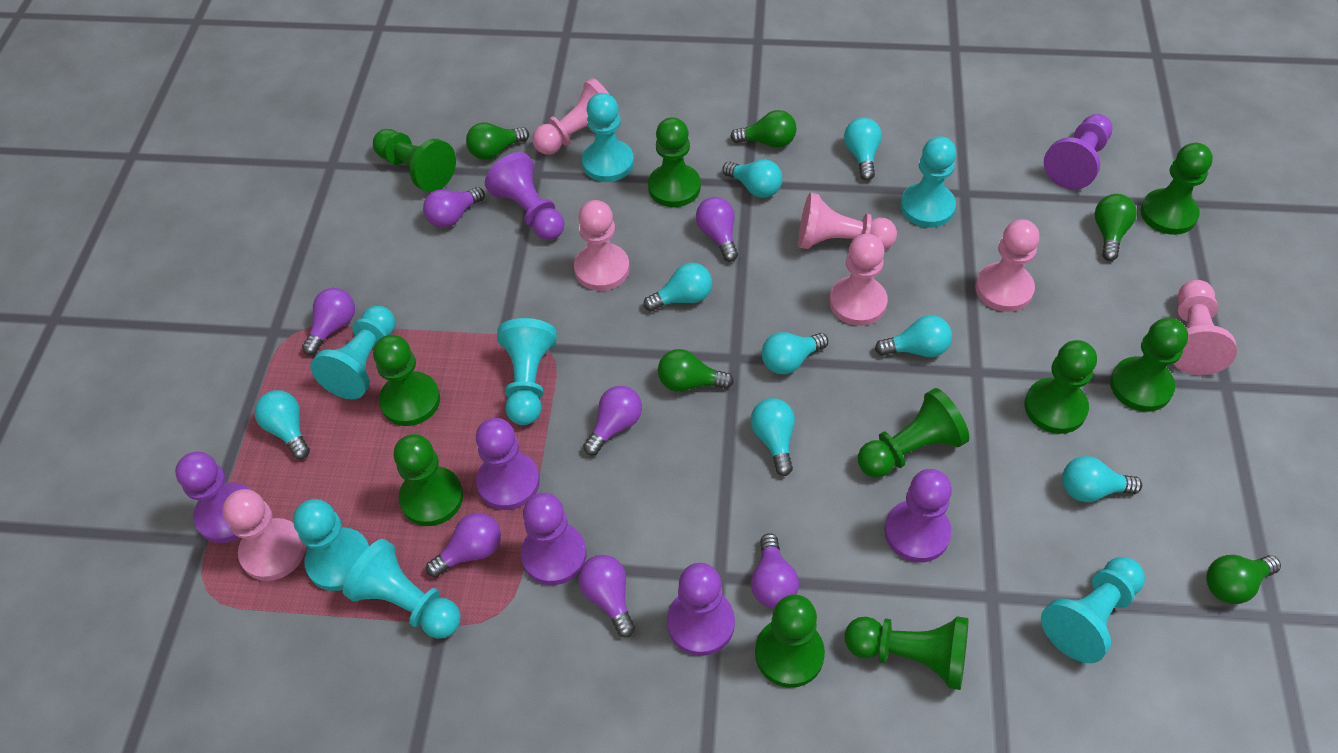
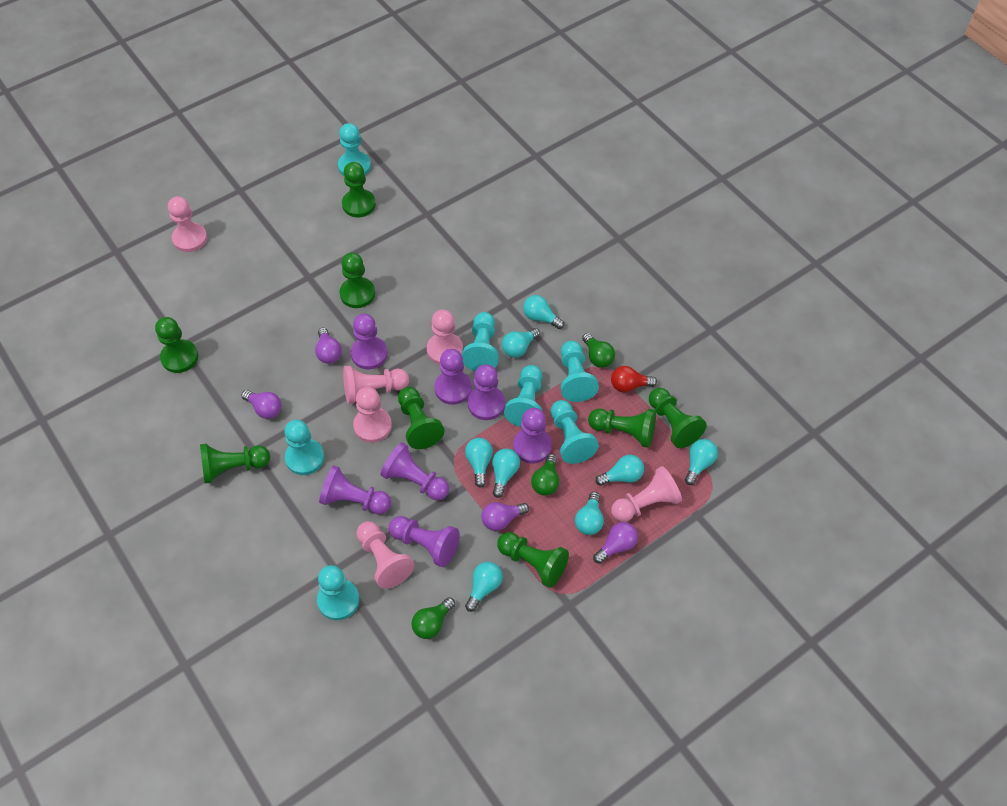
green light bulb: 5 -> 3
green pawn: 10 -> 8
pink pawn: 7 -> 6
purple light bulb: 7 -> 4
red light bulb: 0 -> 1

